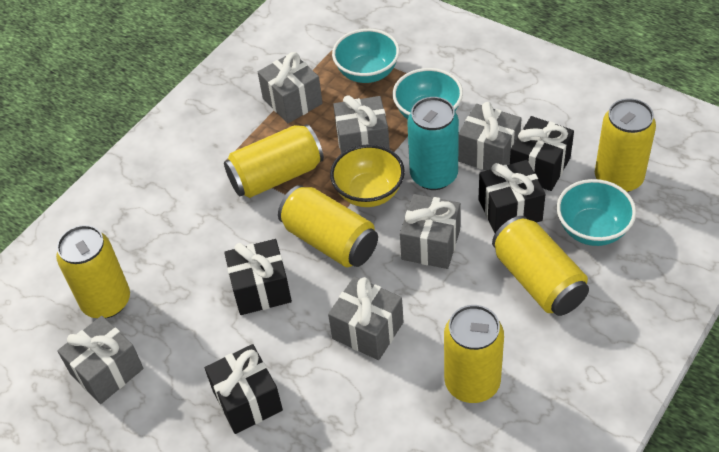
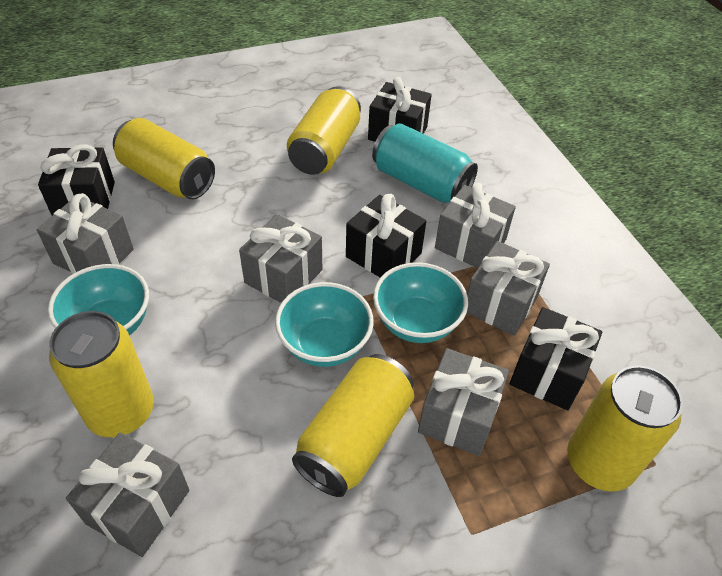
yellow bowl: 1 -> 0
yellow can: 6 -> 5

